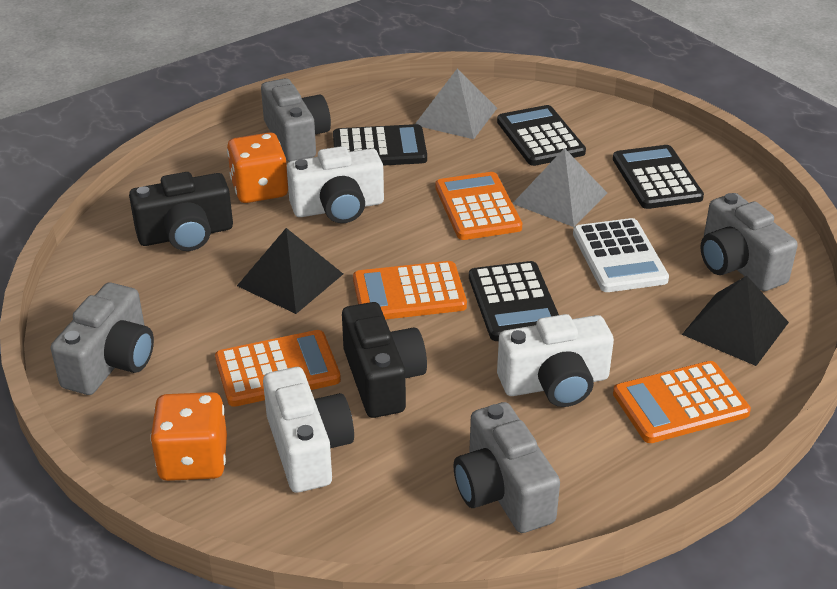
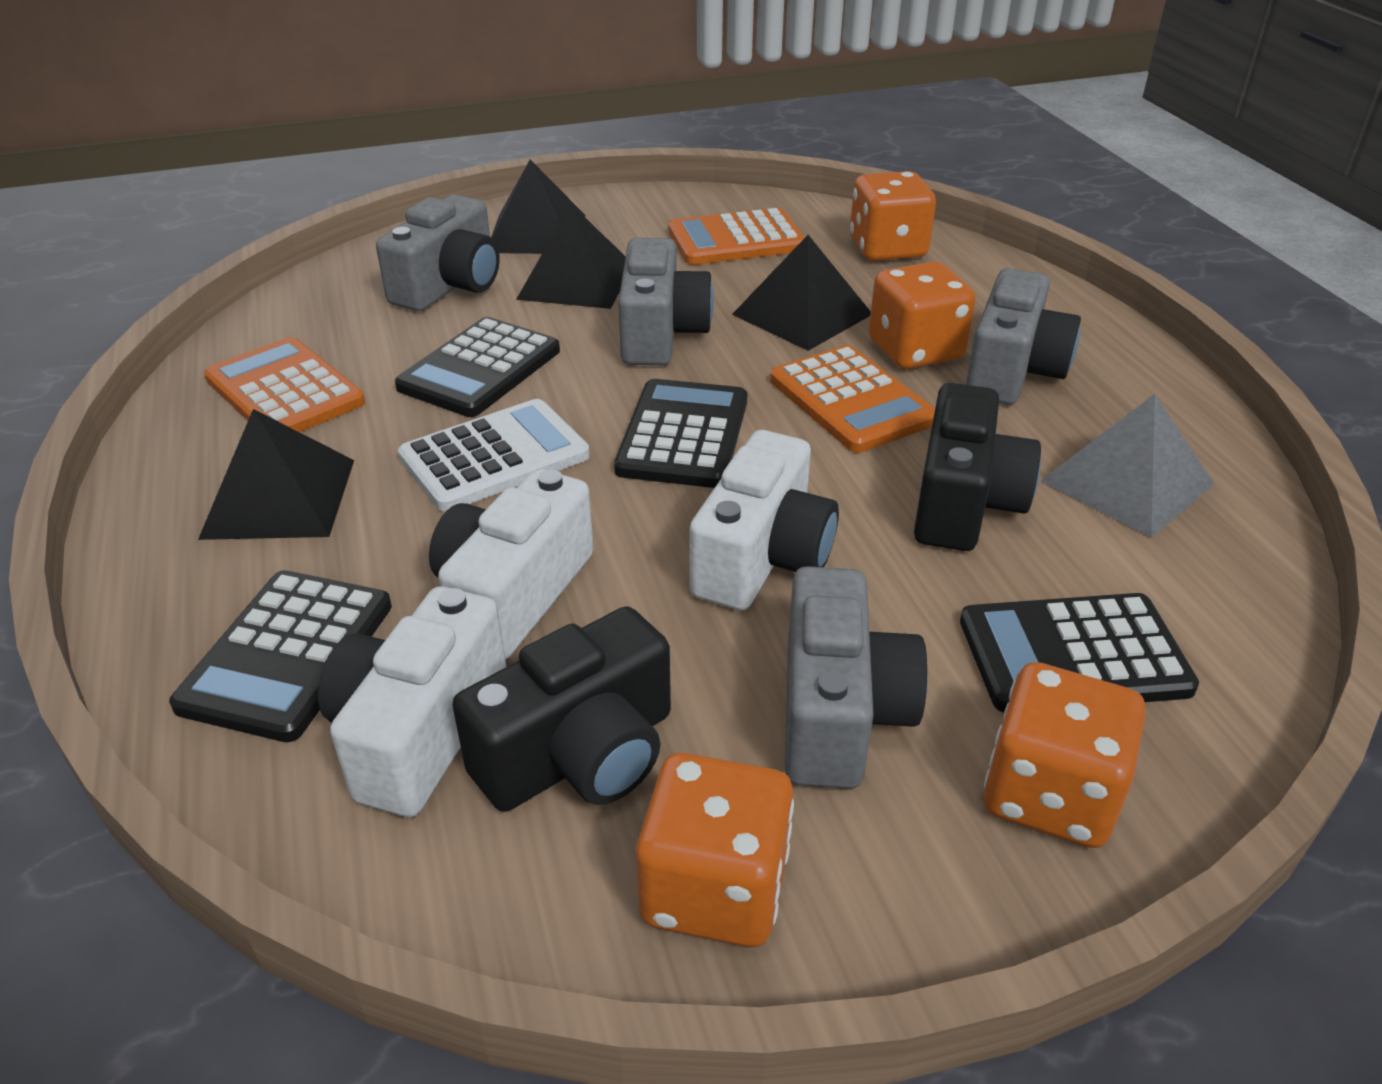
black pyramid: 2 -> 4
grey pyramid: 2 -> 1
orange calculator: 4 -> 3
orange dice: 2 -> 4

